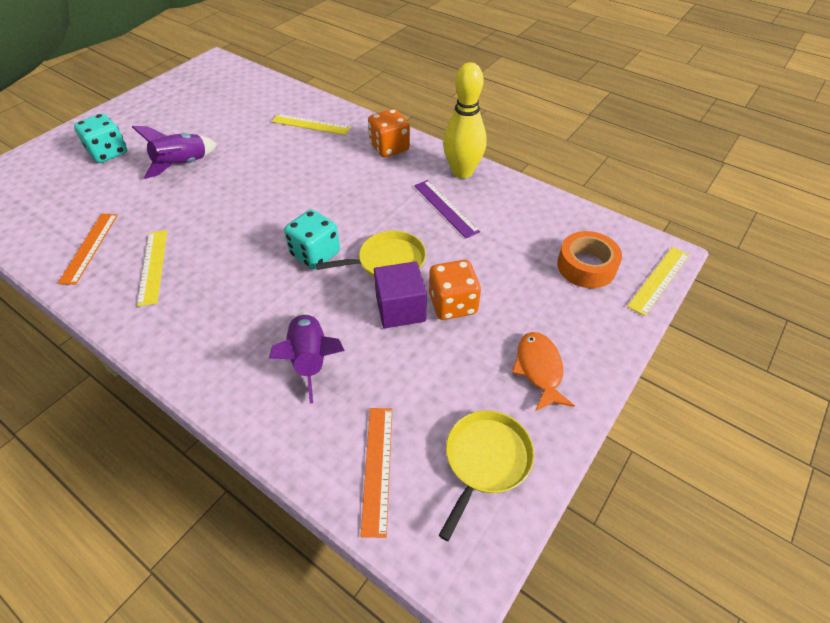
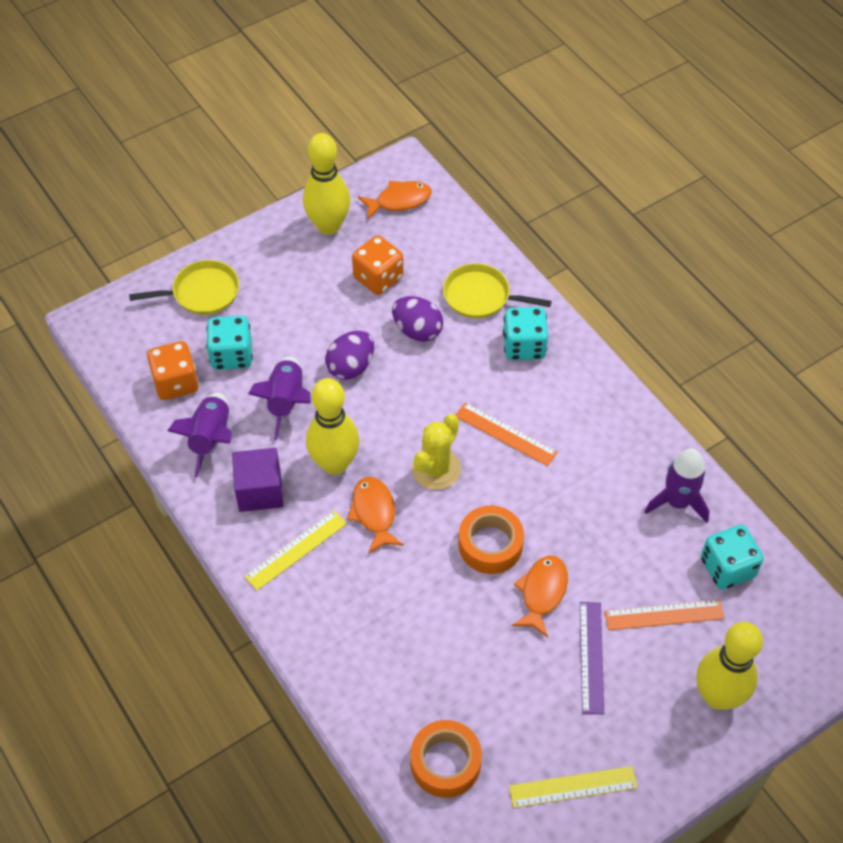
orange fish: 1 -> 3
orange tape: 1 -> 2
purple egg: 0 -> 2
purple rocket: 2 -> 3
turquoise dice: 2 -> 3
yellow bowling pin: 1 -> 3
yellow cactus: 0 -> 1
yellow ruler: 3 -> 2

